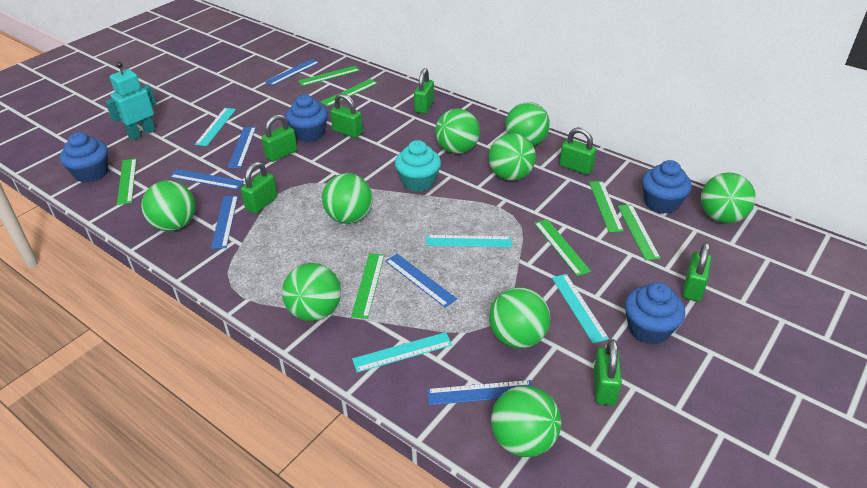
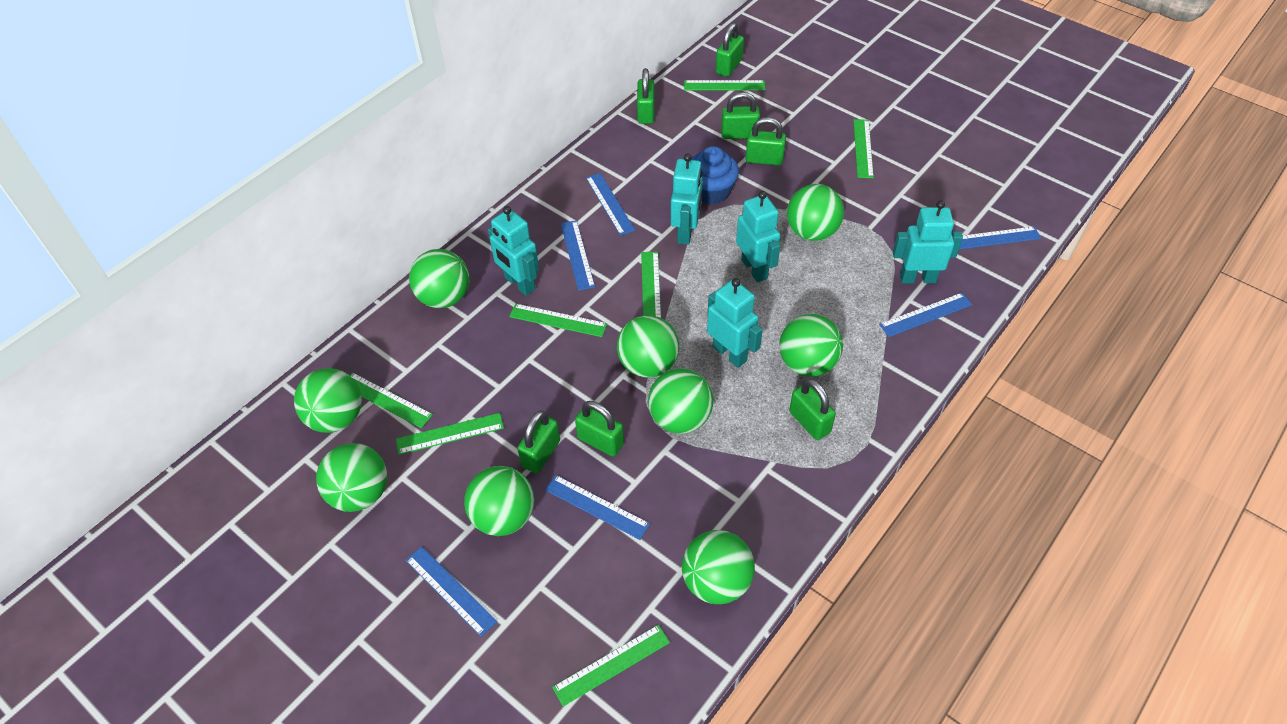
blue cupcake: 4 -> 1
turquoise cupcake: 1 -> 0
turquoise robot: 1 -> 5
turquoise ruler: 4 -> 0

